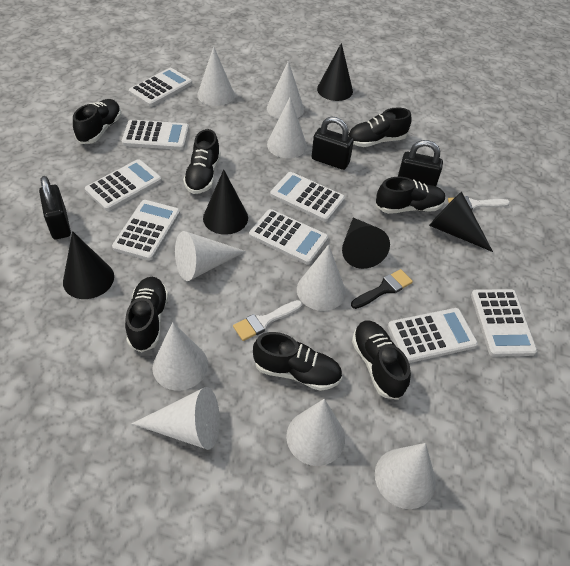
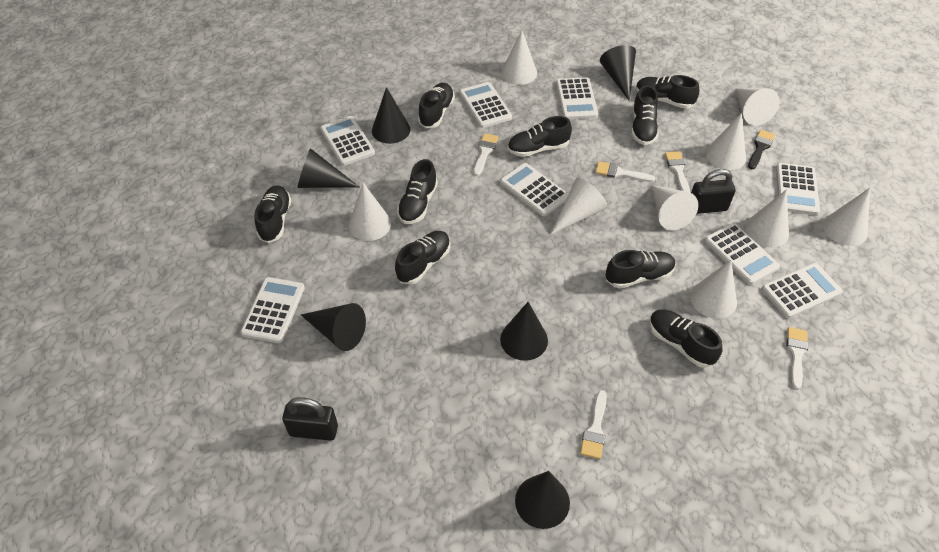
black cone: 5 -> 6
black padlock: 3 -> 2
black shoe: 7 -> 9
white brush: 2 -> 5

